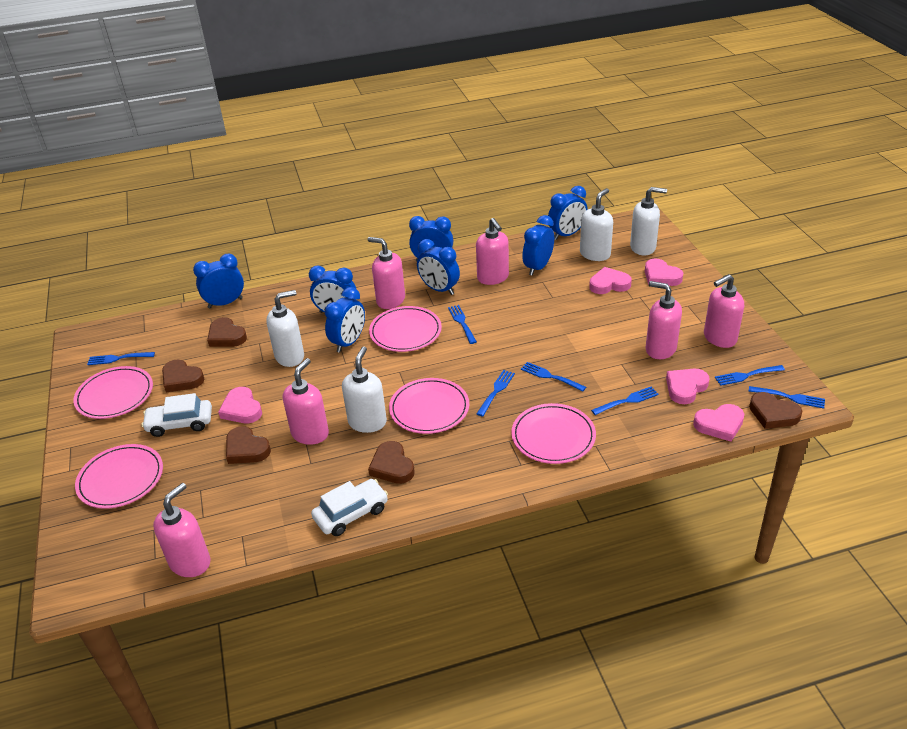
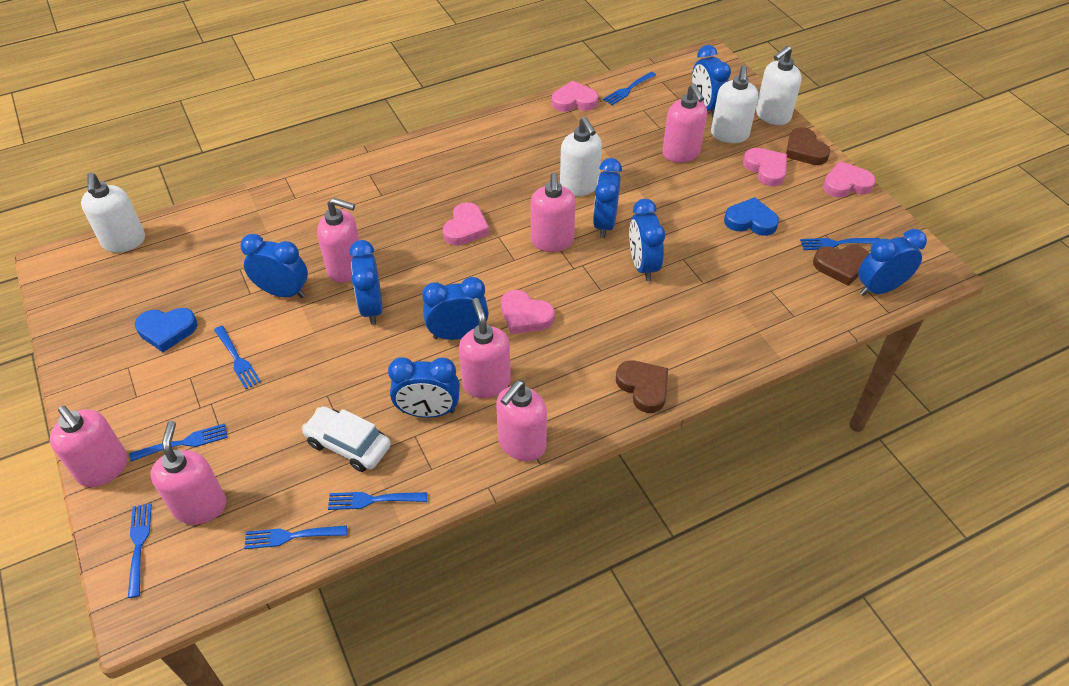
blue clock: 7 -> 8
blue heart: 0 -> 2
brown heart: 5 -> 3
pink plate: 5 -> 0
pink soap dispenser: 6 -> 7
white car: 2 -> 1

